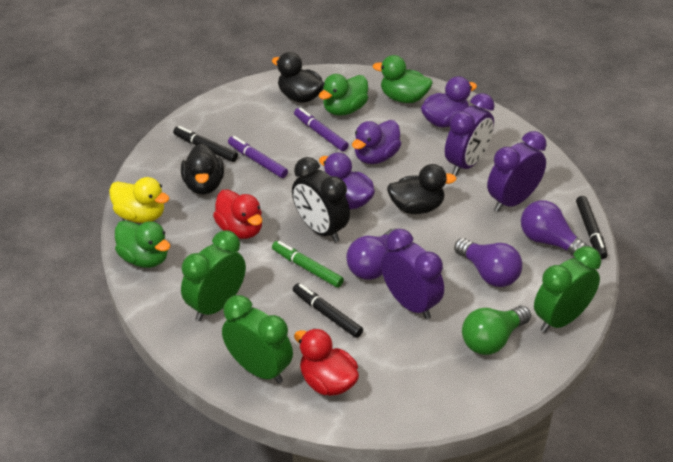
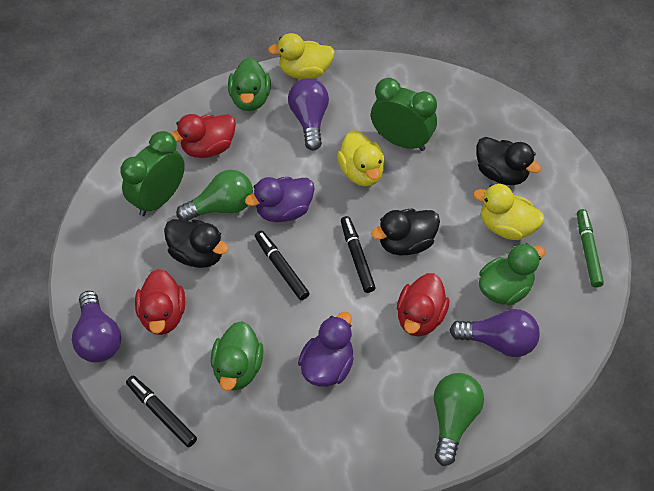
black clock: 1 -> 0
green clock: 3 -> 2
green light bulb: 1 -> 2
purple clock: 3 -> 0
purple duck: 3 -> 2
purple marker: 2 -> 0
red duck: 2 -> 3
yellow duck: 1 -> 3

